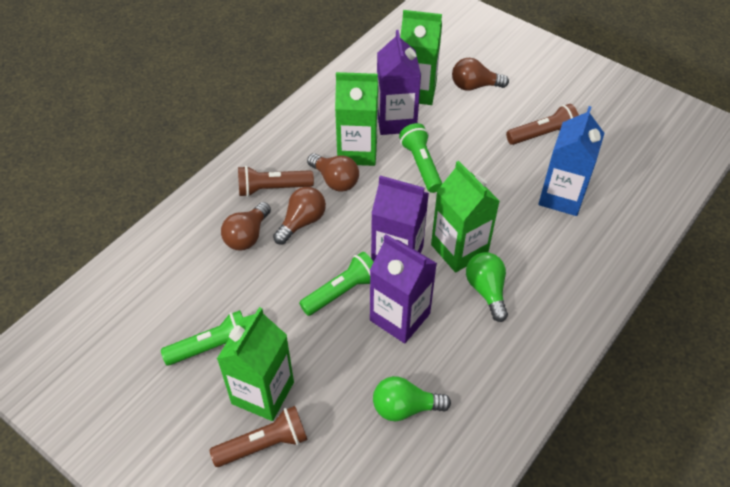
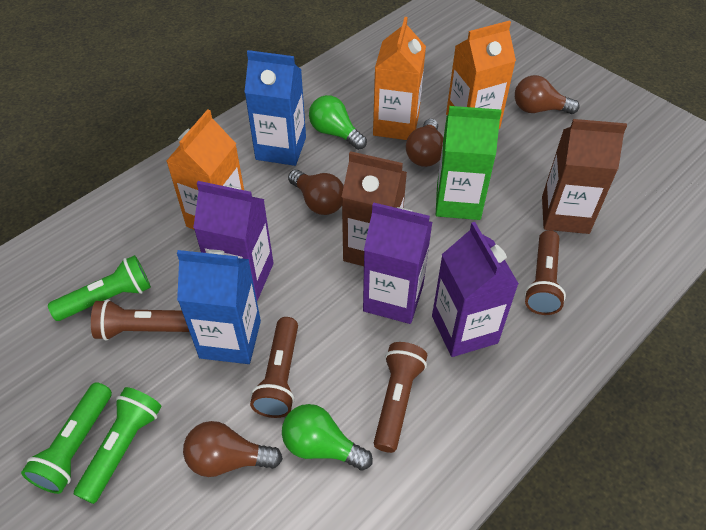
blue carton: 1 -> 2
brown carton: 0 -> 2
brown flashlight: 3 -> 4
green carton: 4 -> 1
orange carton: 0 -> 3

